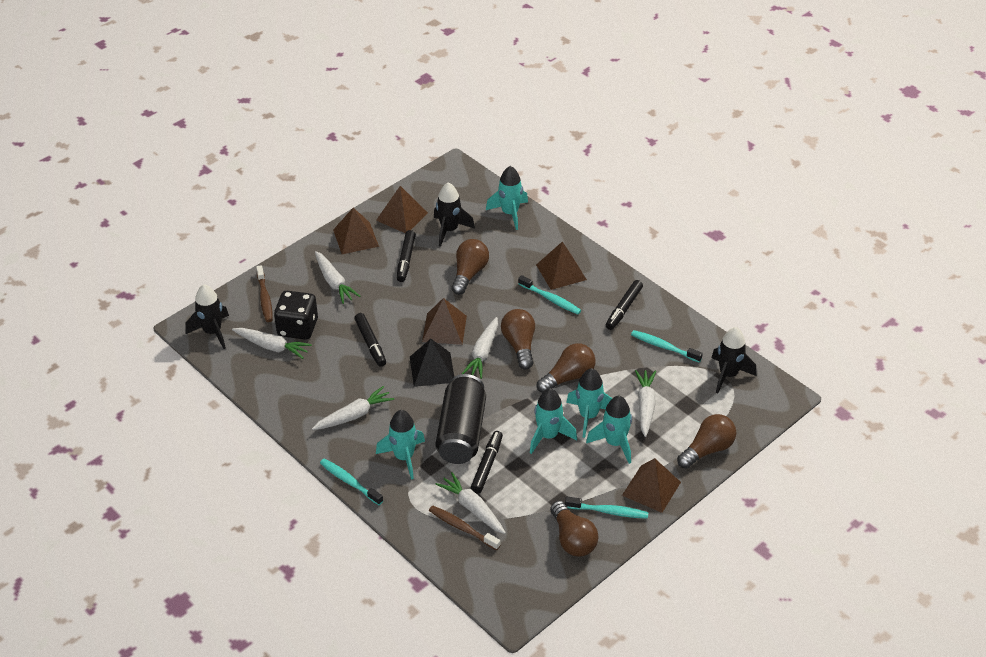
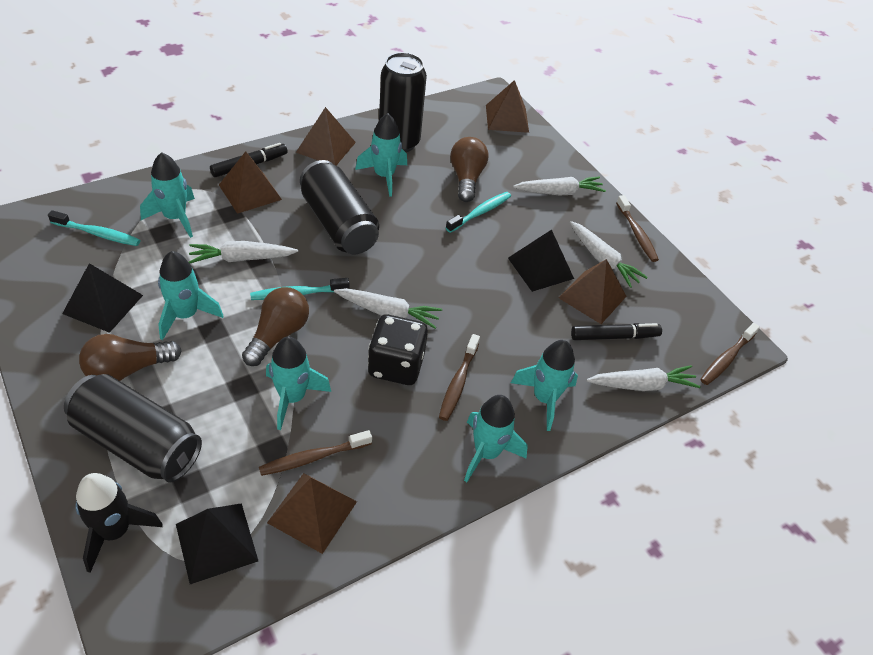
black can: 1 -> 3
black marker: 4 -> 2
black pyramid: 1 -> 3
black rocket: 3 -> 1
brown light bulb: 5 -> 3
brown toothbrush: 2 -> 4
turquoise rocket: 5 -> 6
turquoise toothbrush: 4 -> 3
white carrot: 6 -> 5

